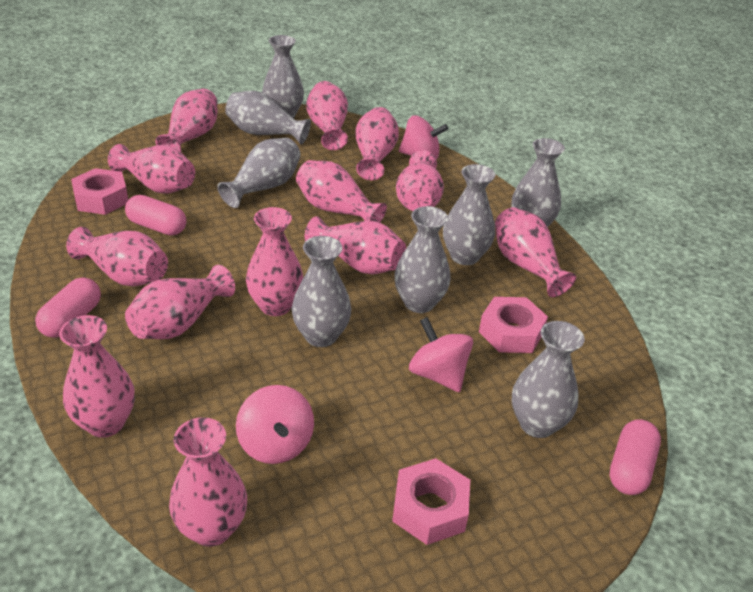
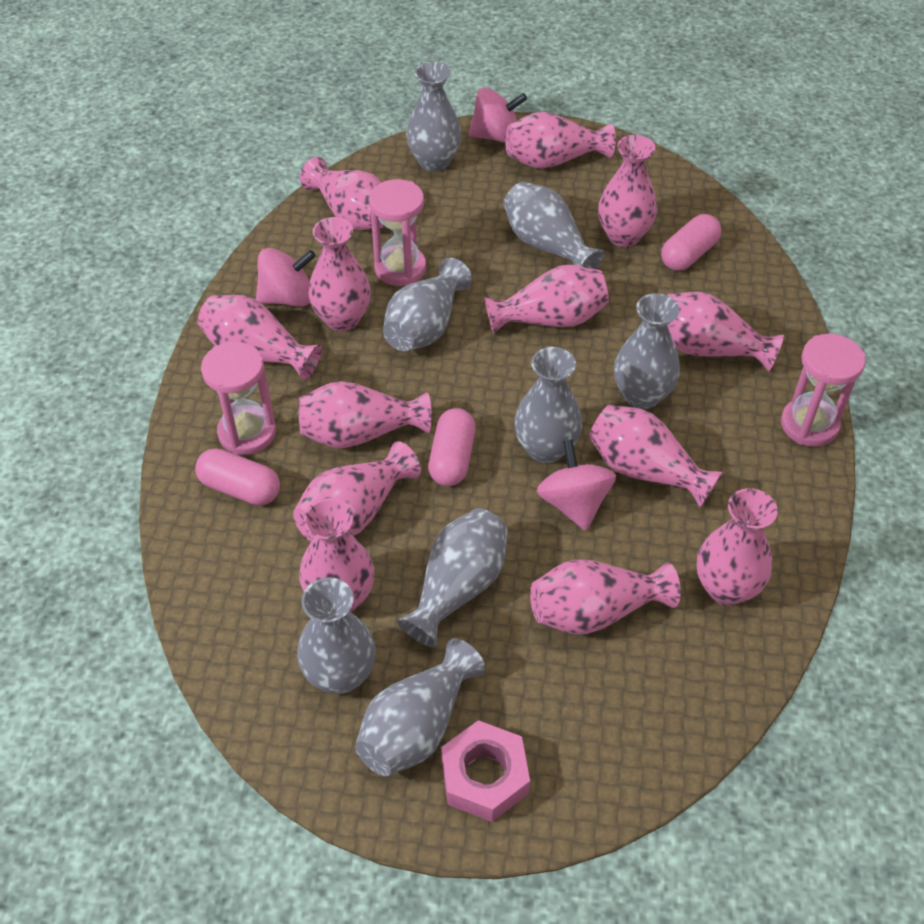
pink hourglass: 0 -> 3
pink nut: 3 -> 1

